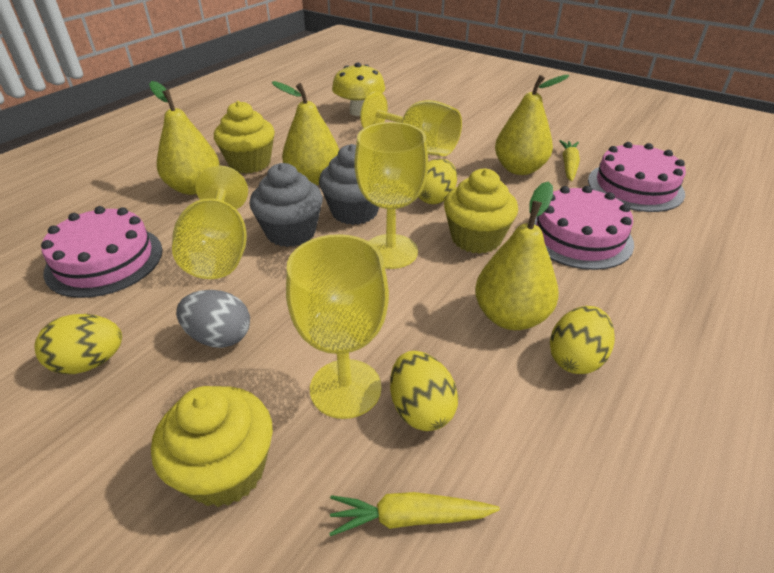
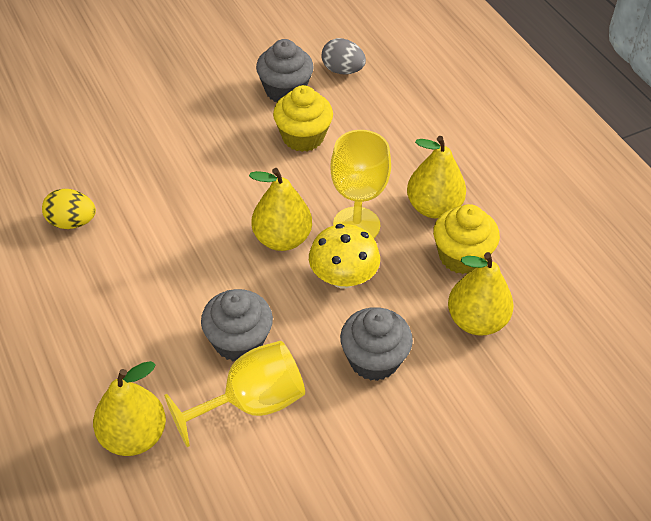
grey cupcake: 2 -> 3
pink cake: 3 -> 0
yellow carrot: 2 -> 0
yellow cupcake: 3 -> 2
yellow egg: 4 -> 1
yellow goblet: 4 -> 2

